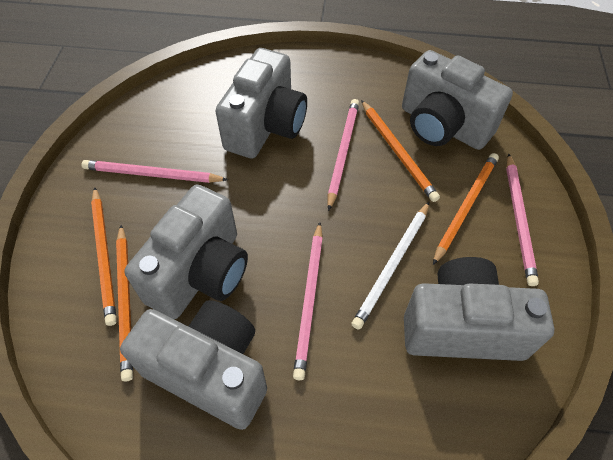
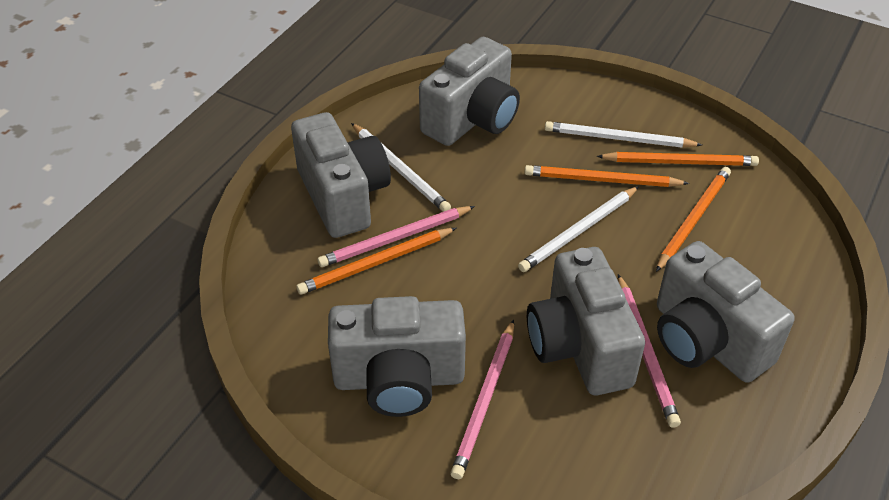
pink pencil: 4 -> 3
white pencil: 1 -> 3

